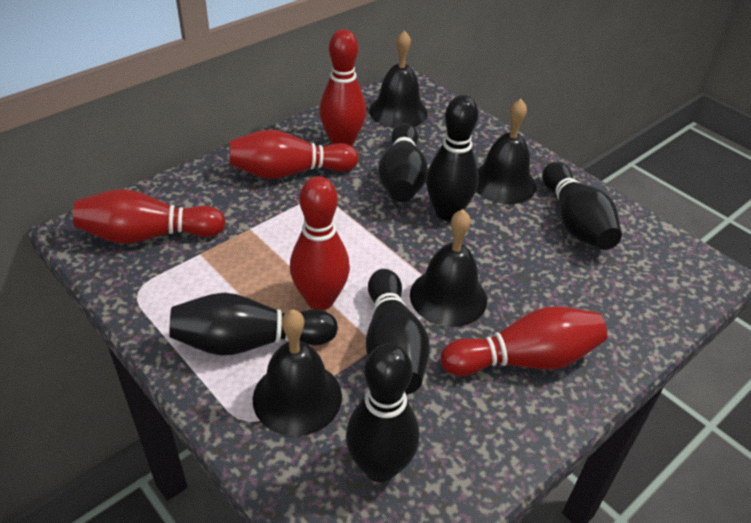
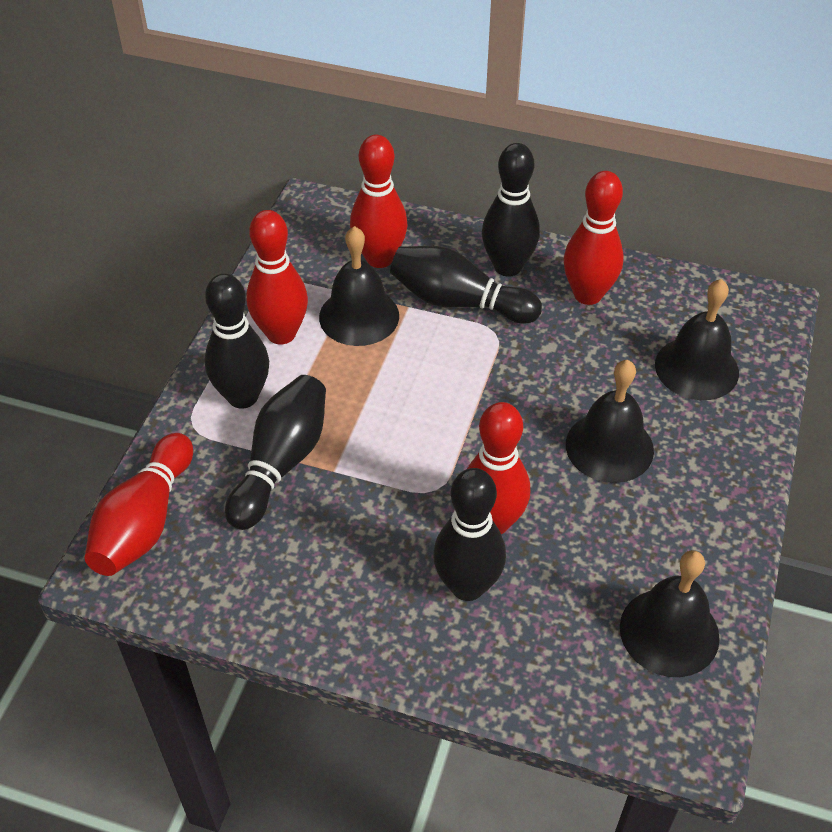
black bowling pin: 6 -> 5

